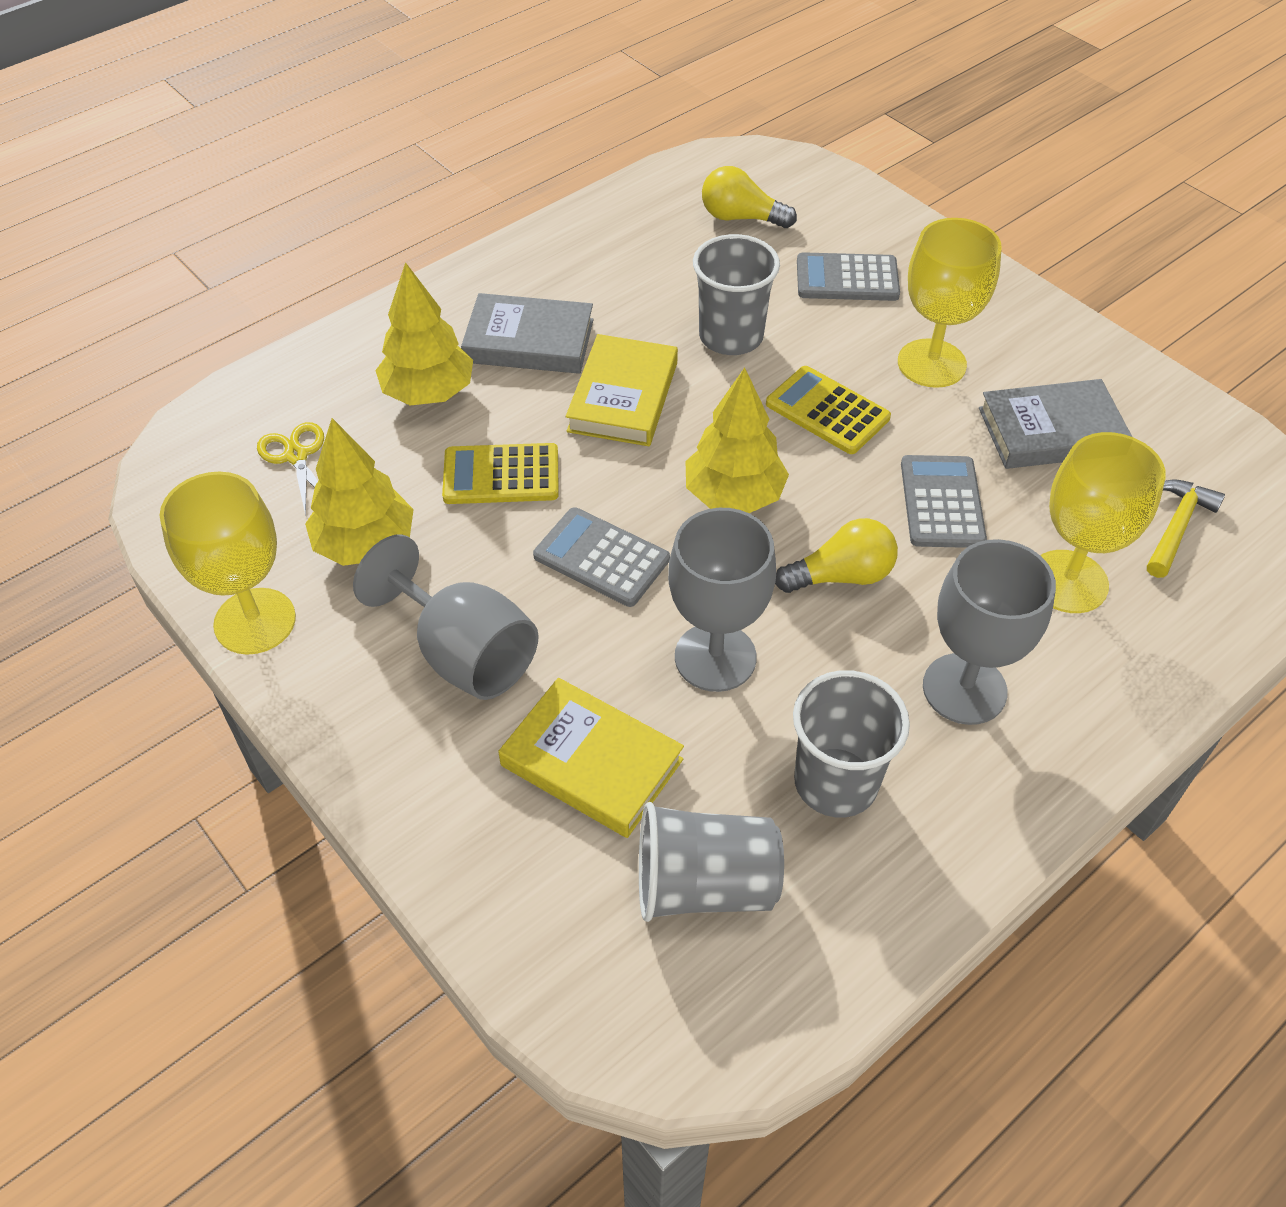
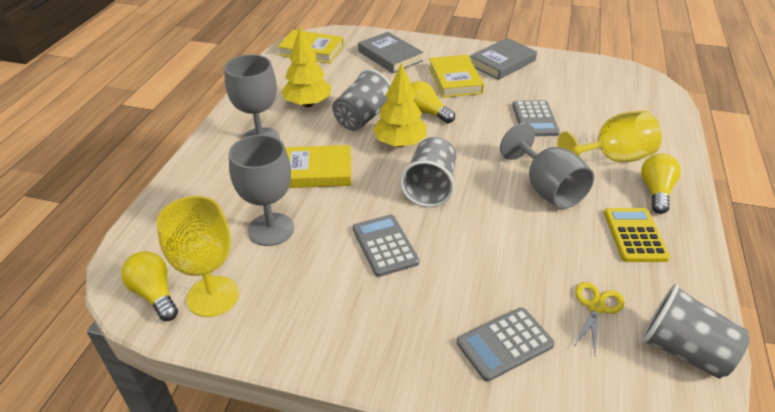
yellow book: 2 -> 3
yellow calculator: 2 -> 1
yellow goblet: 3 -> 2
yellow hammer: 1 -> 0
yellow light bulb: 2 -> 3
yellow tree: 3 -> 2

